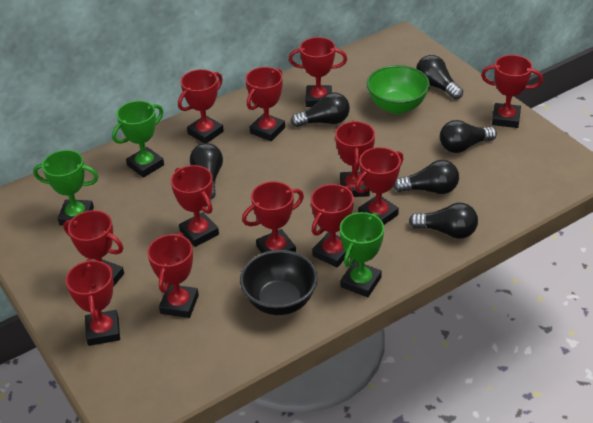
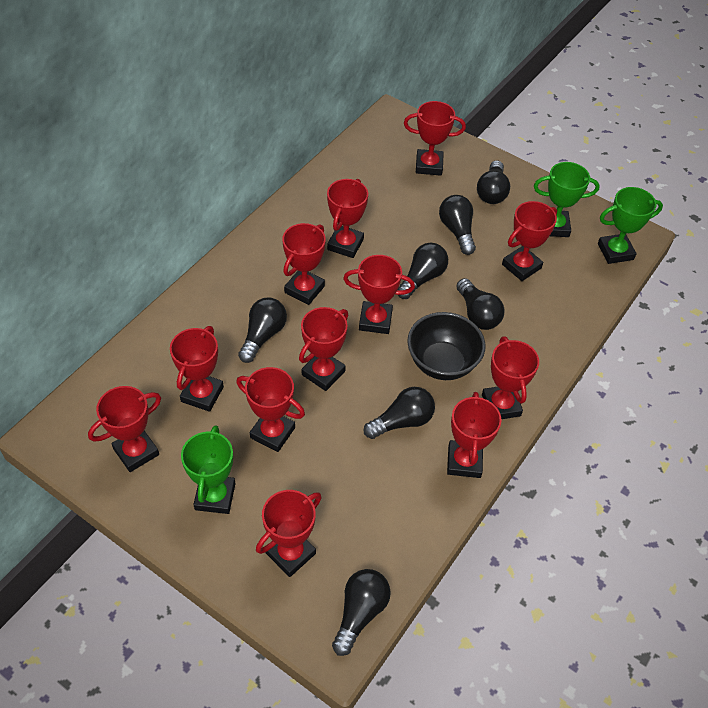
black light bulb: 6 -> 7
green bowl: 1 -> 0

